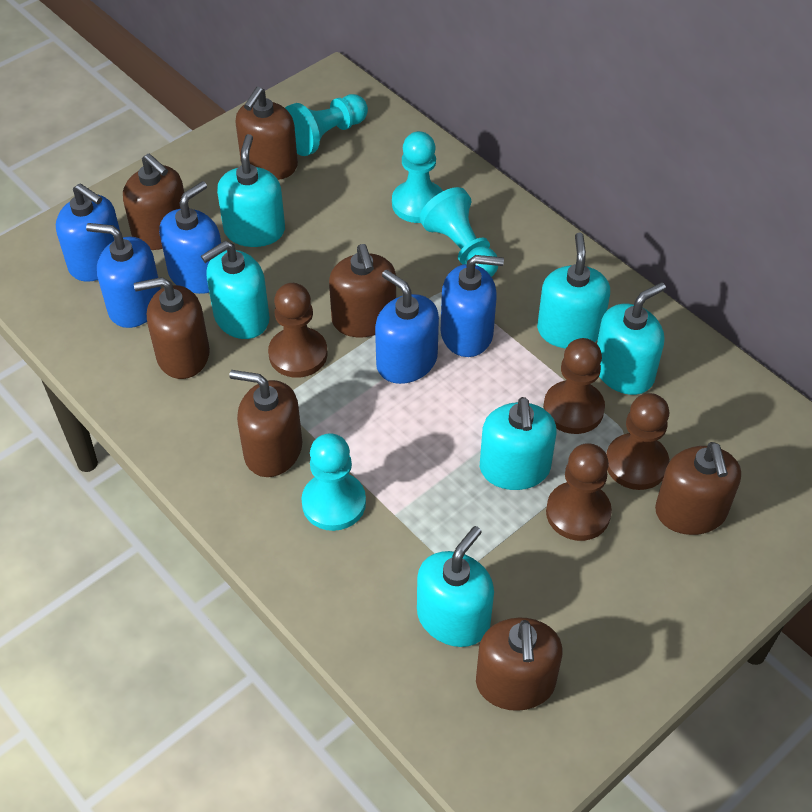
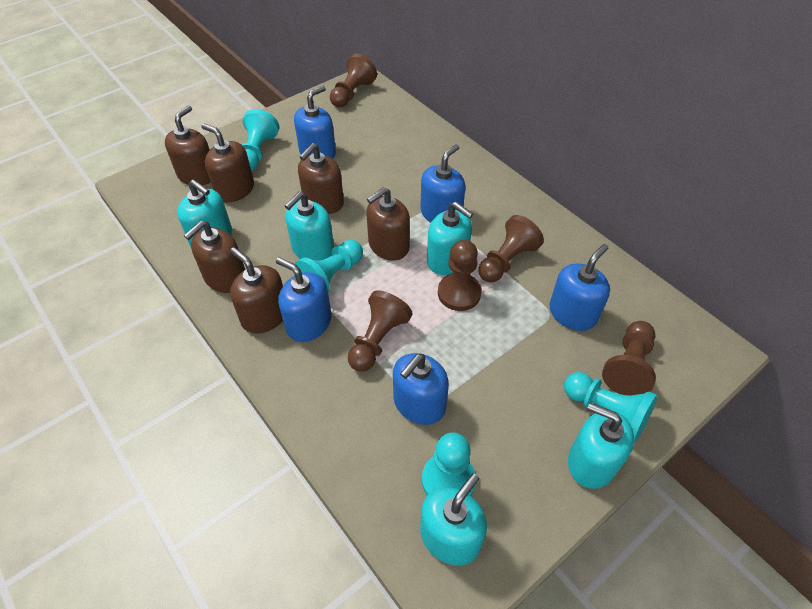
brown pawn: 4 -> 5
brown soap dispenser: 7 -> 6
turquoise soap dispenser: 6 -> 5

